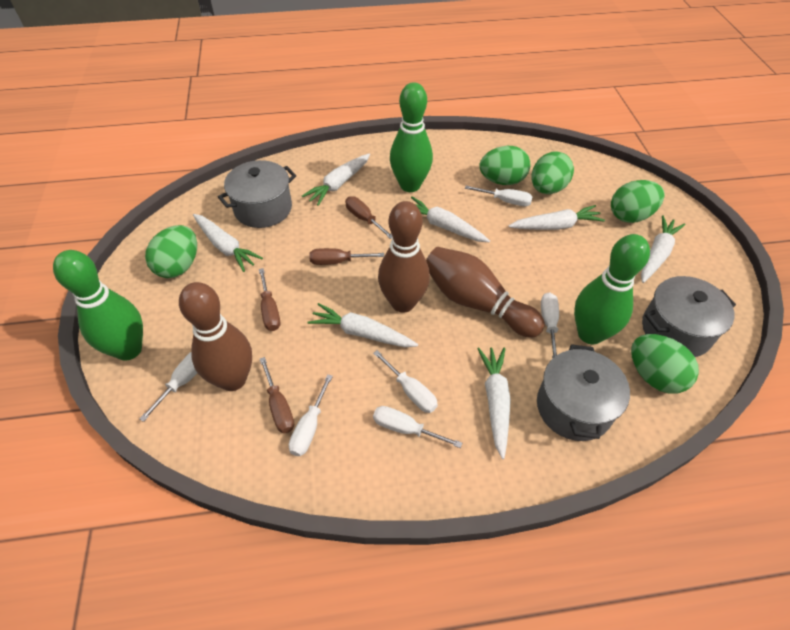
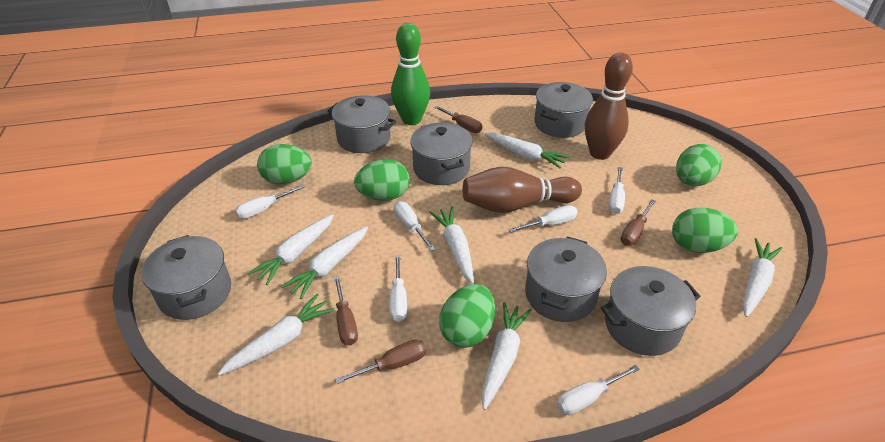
brown bowling pin: 3 -> 2
green bowling pin: 3 -> 1
grey pot: 3 -> 6

